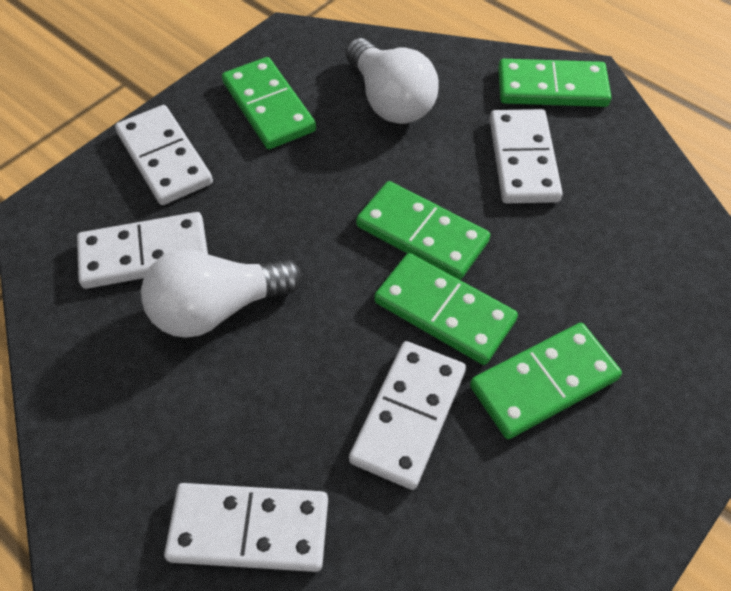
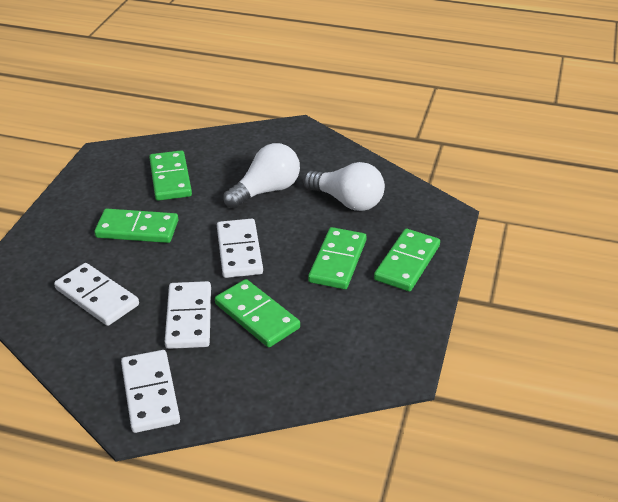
white domino: 5 -> 4

